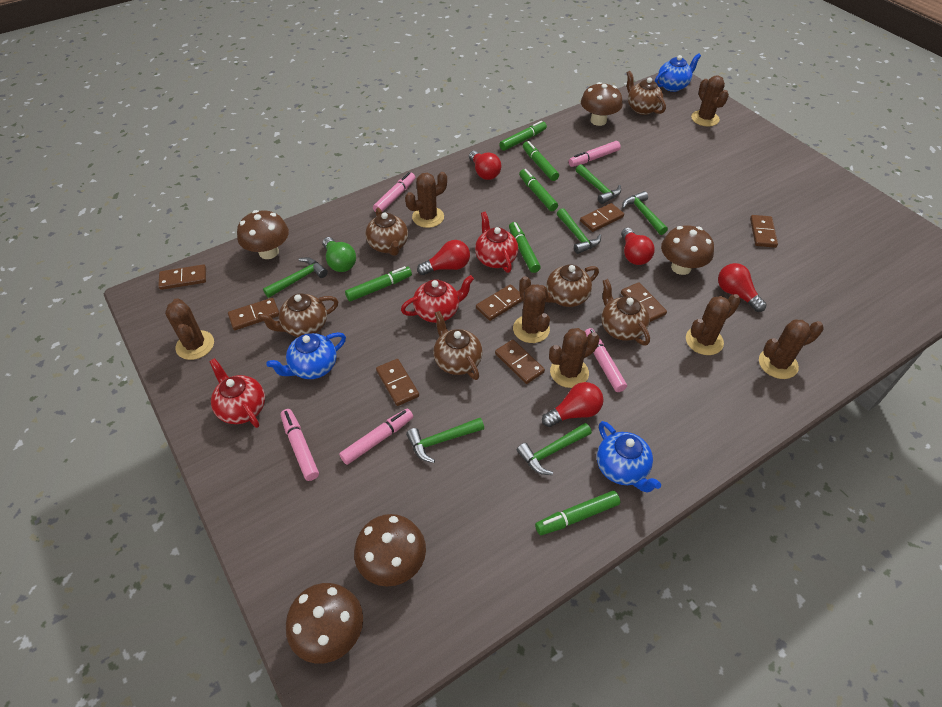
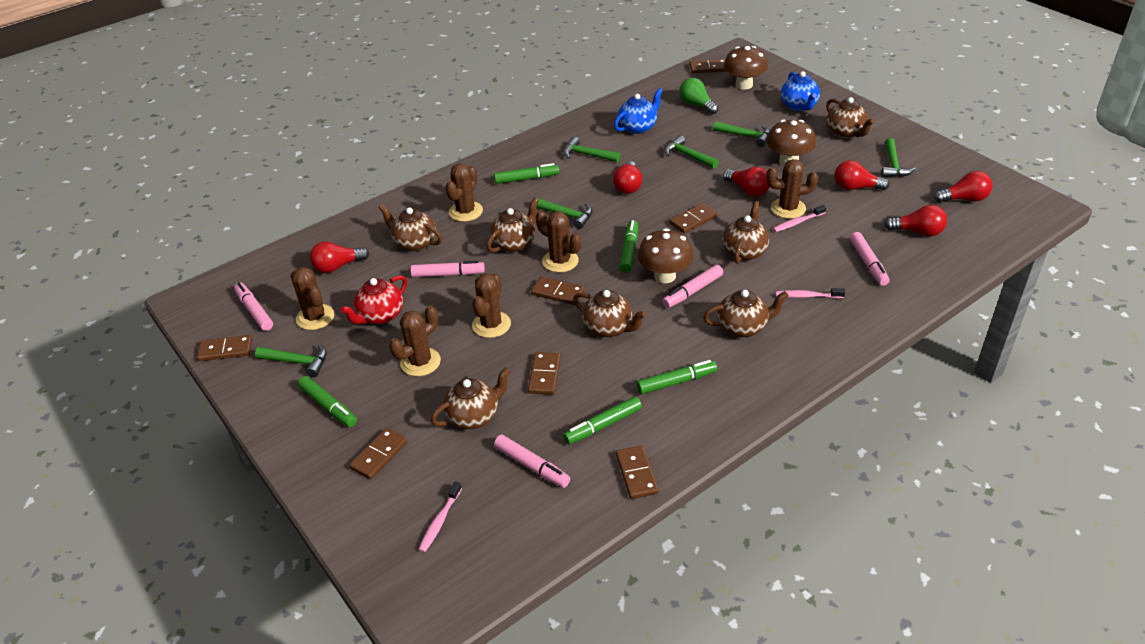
blue teapot: 3 -> 2
brown cactus: 7 -> 6
brown domino: 8 -> 7
brown mushroom: 5 -> 3
brown teapot: 6 -> 7
green marker: 6 -> 5
pink toothbrush: 0 -> 3
red light bulb: 5 -> 6
red teapot: 3 -> 1

